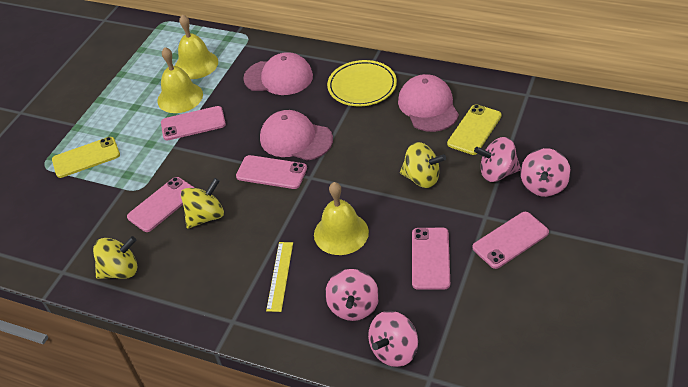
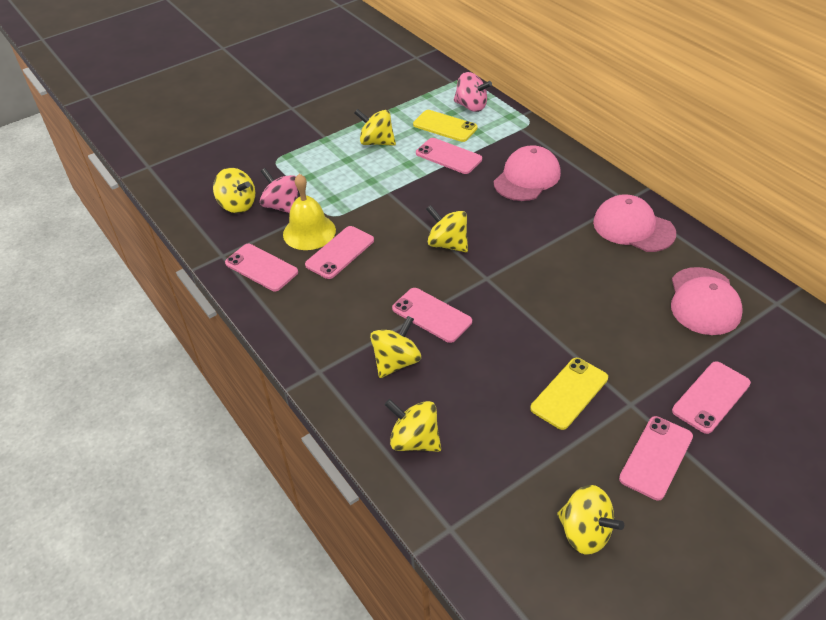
pink phone: 5 -> 6
pink spinning top: 4 -> 2
yellow bell: 3 -> 1
yellow plate: 1 -> 0
yellow ruler: 1 -> 0
yellow spinning top: 3 -> 6

